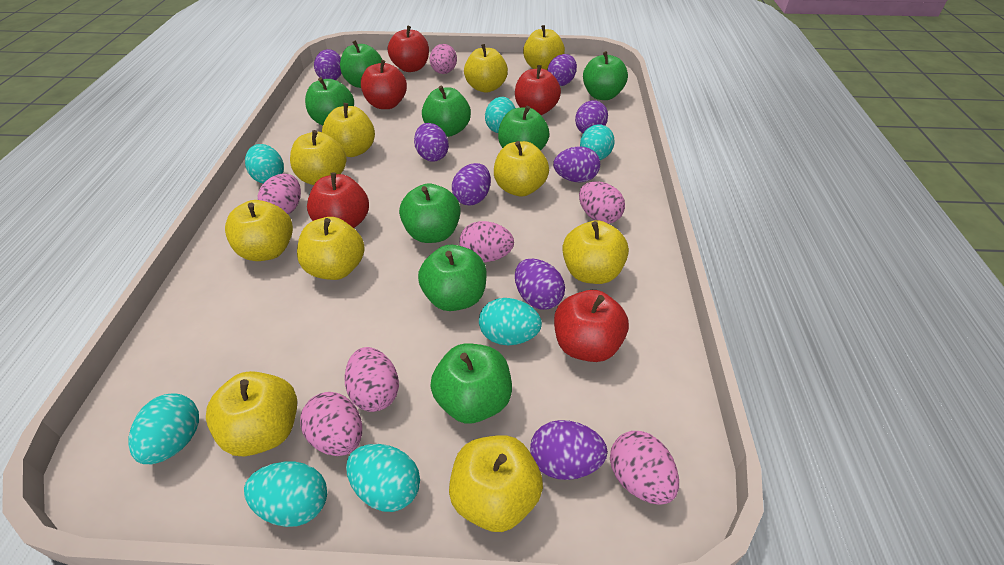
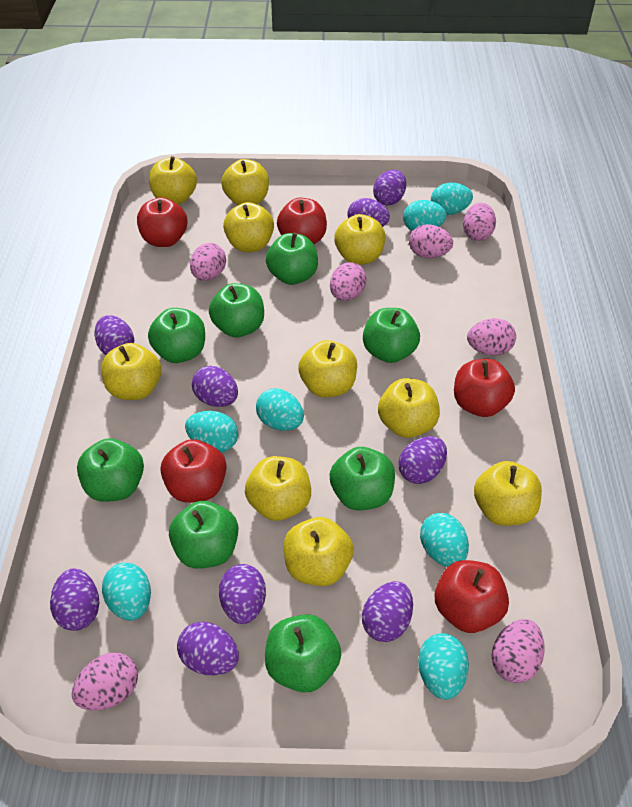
purple egg: 8 -> 9

